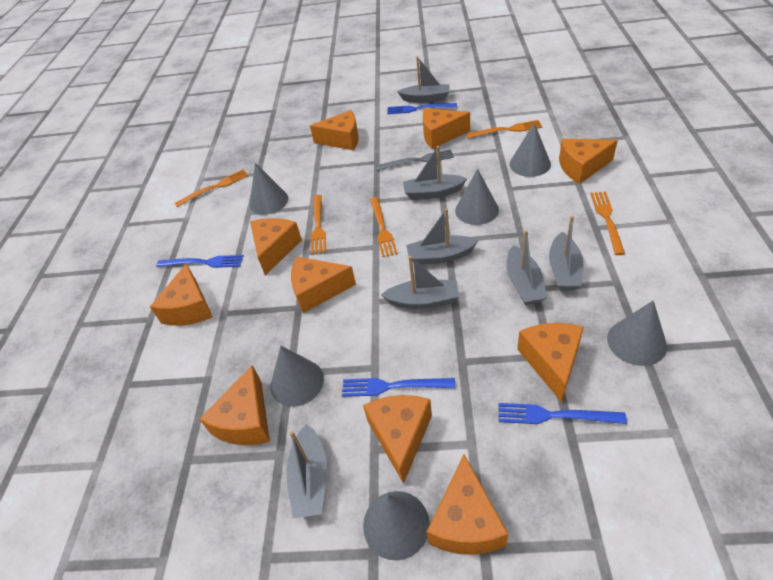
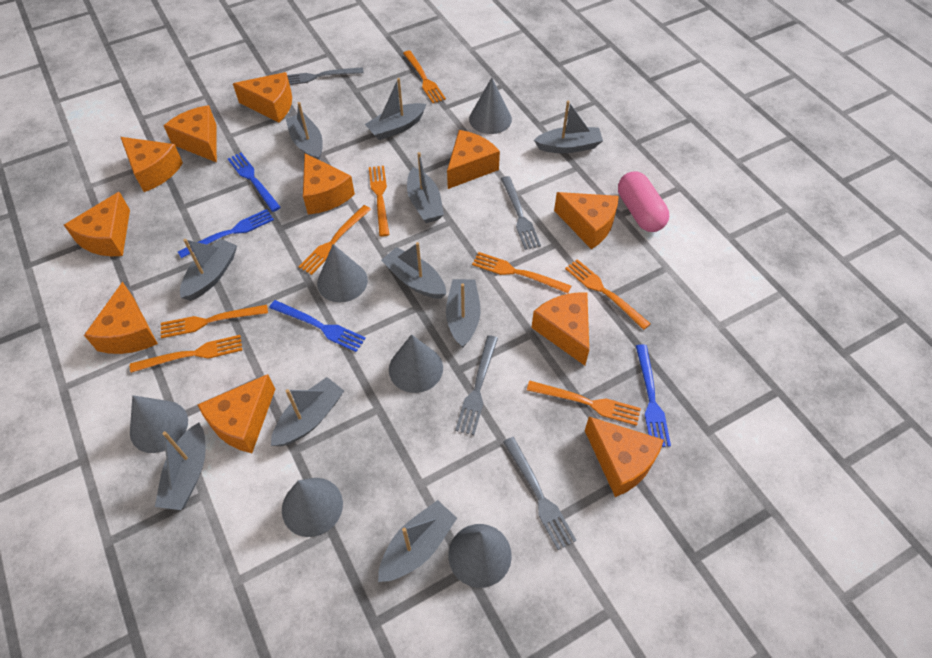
grey boat: 7 -> 10
grey fork: 1 -> 4
orange cheese: 10 -> 11
orange fork: 5 -> 8
pink capsule: 0 -> 1

